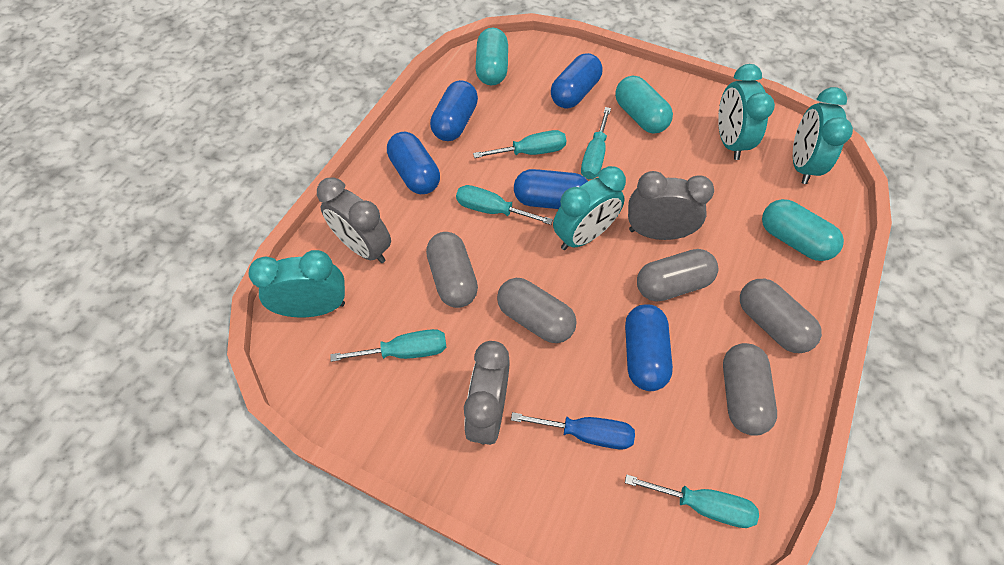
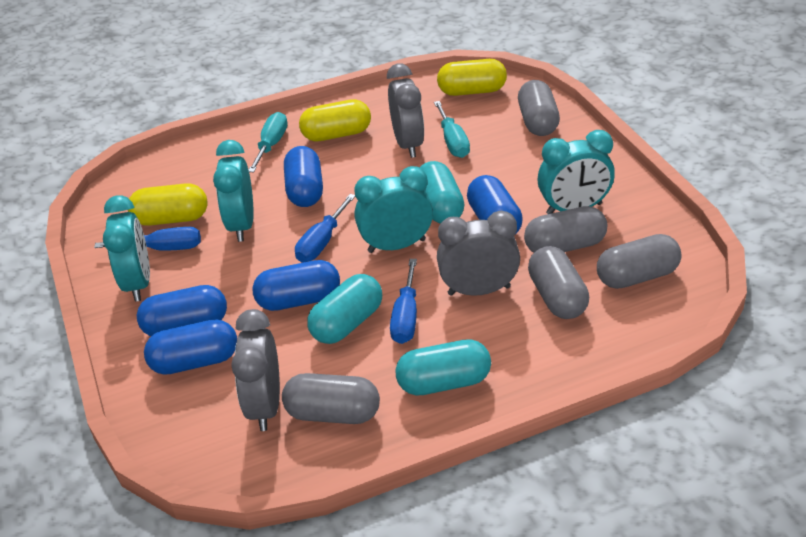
blue screwdriver: 1 -> 3
turquoise screwdriver: 5 -> 2
yellow capsule: 0 -> 3

